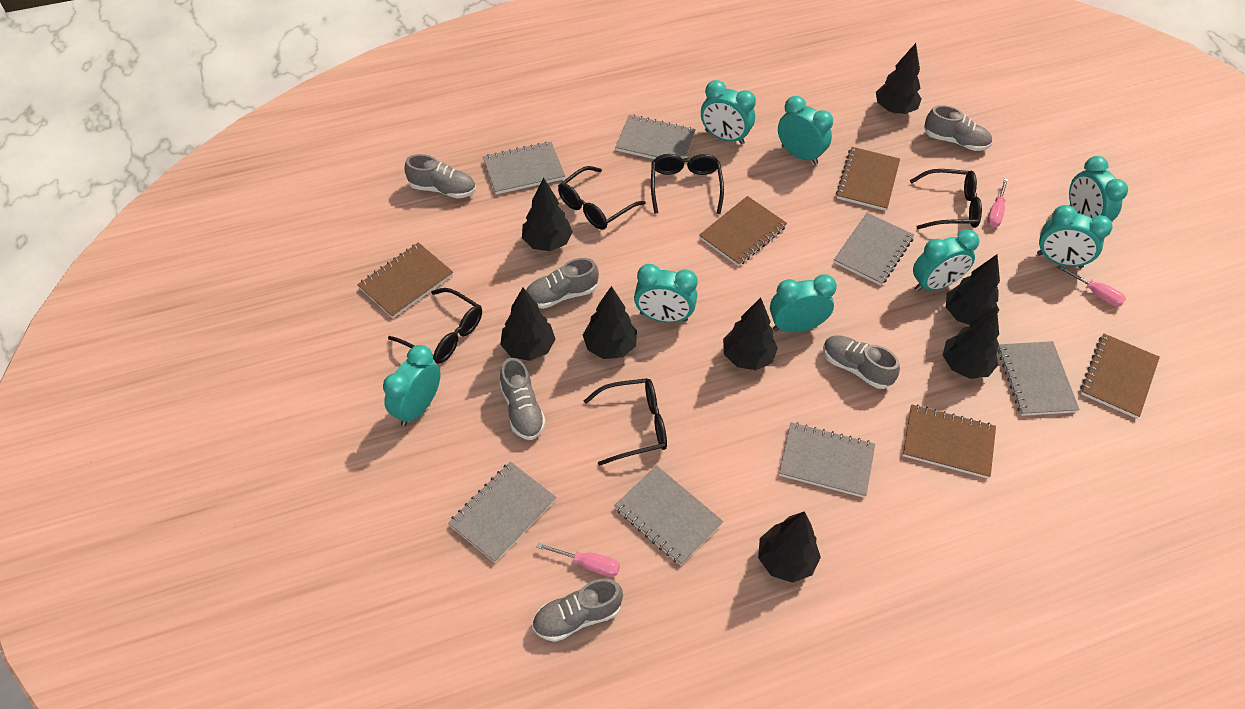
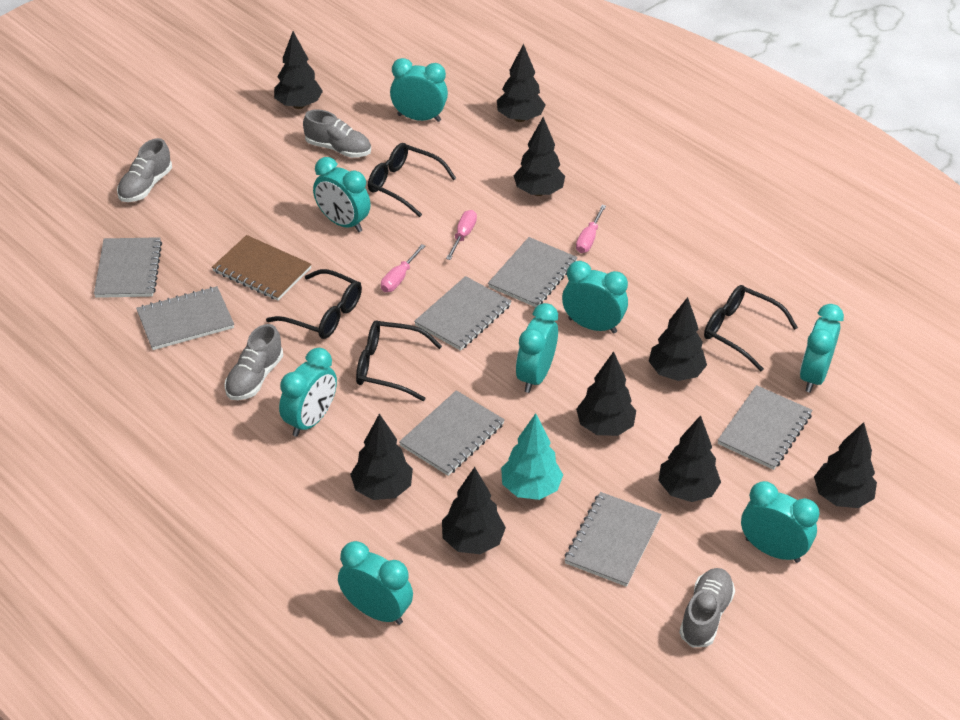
black glasses: 5 -> 4
black tree: 8 -> 9
brown notebook: 5 -> 1
grey shoe: 6 -> 4
turquoise tree: 0 -> 1

